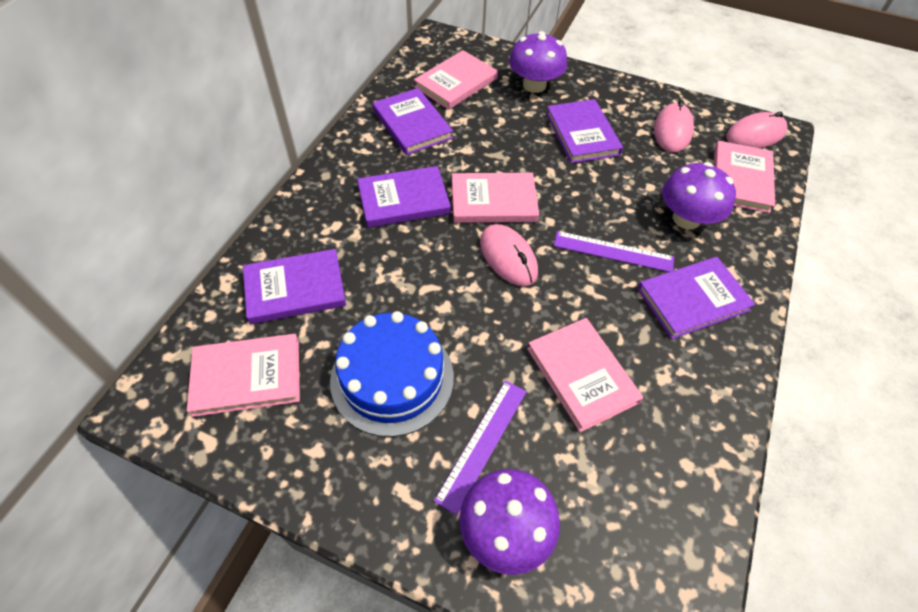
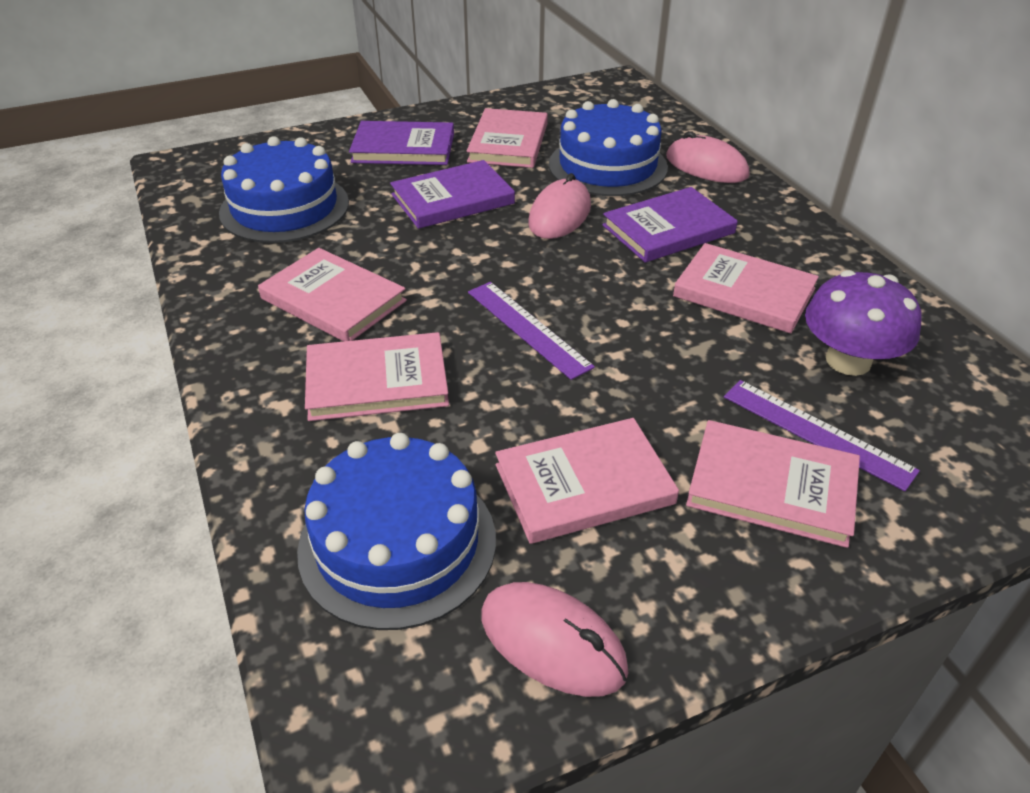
blue cake: 1 -> 3
pink book: 5 -> 6
purple book: 5 -> 3
purple mushroom: 3 -> 1

